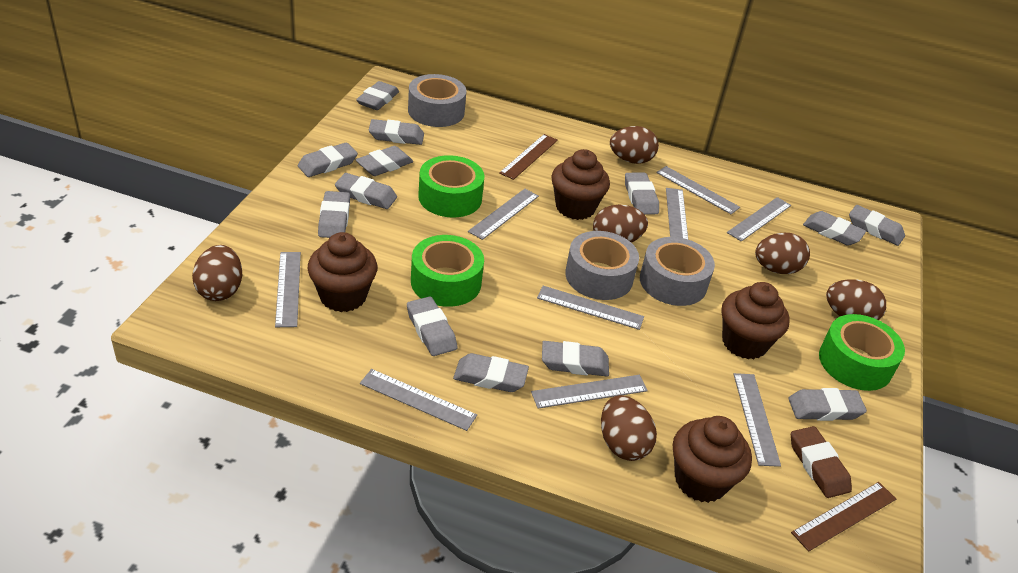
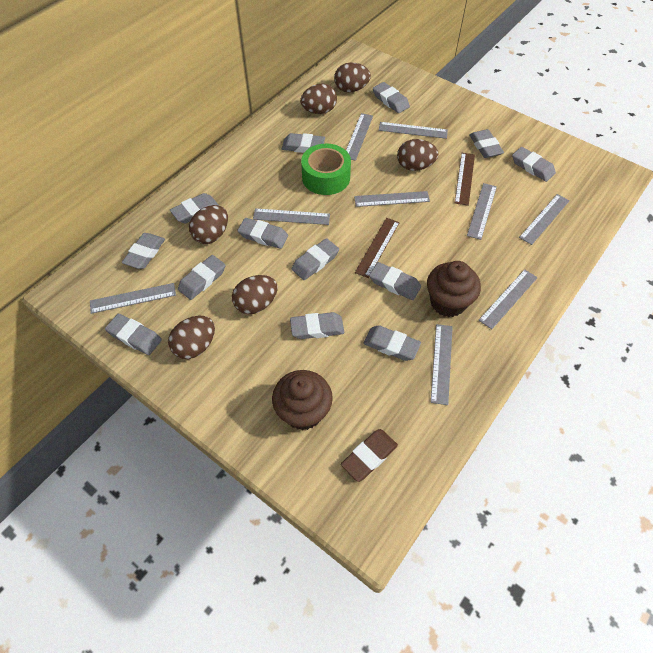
brown cupcake: 4 -> 2
green tape: 3 -> 1
grey tape: 3 -> 0

